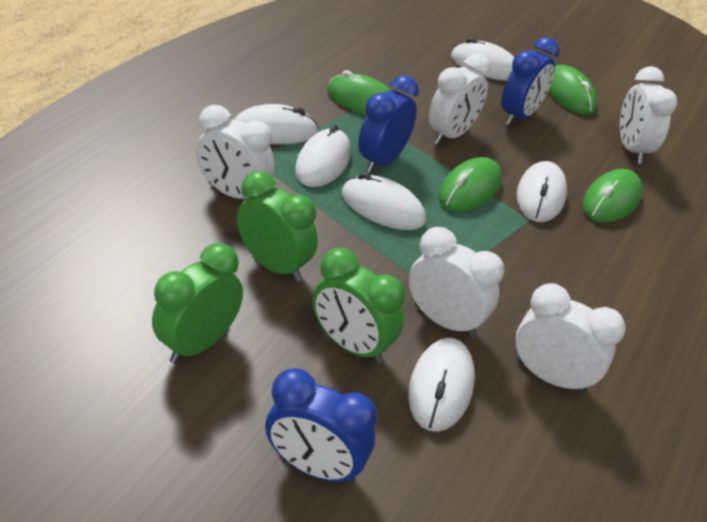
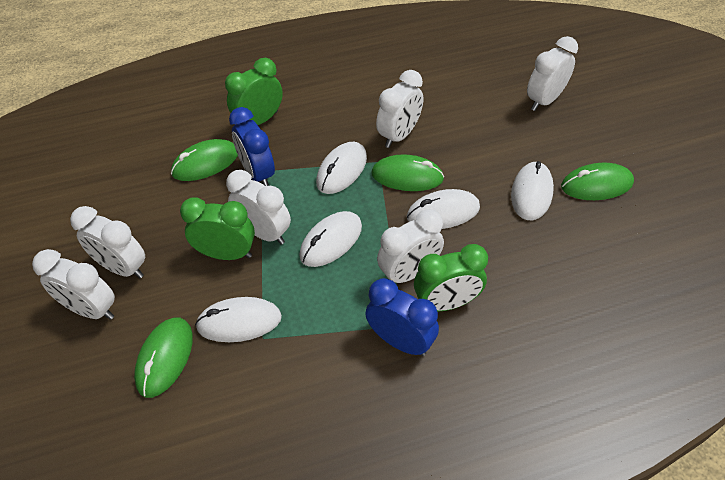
blue clock: 3 -> 2
white clock: 5 -> 6
white mouse: 6 -> 5

